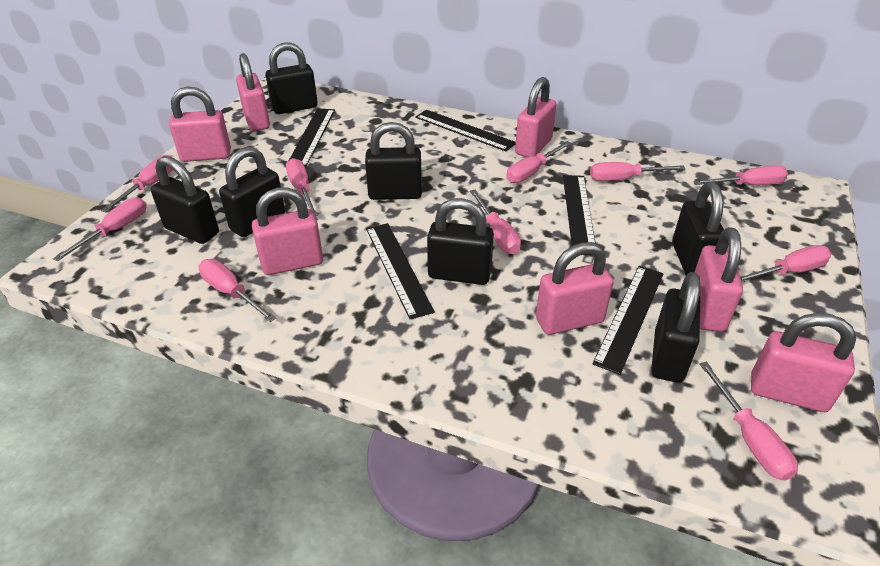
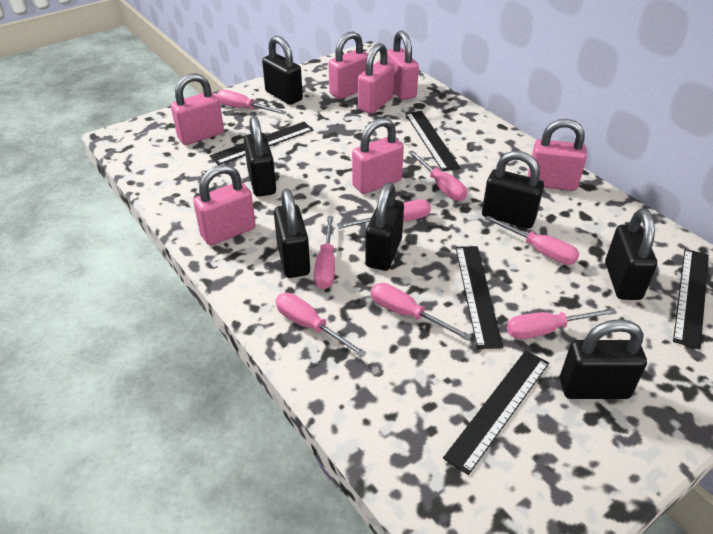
pink screwdriver: 10 -> 8

